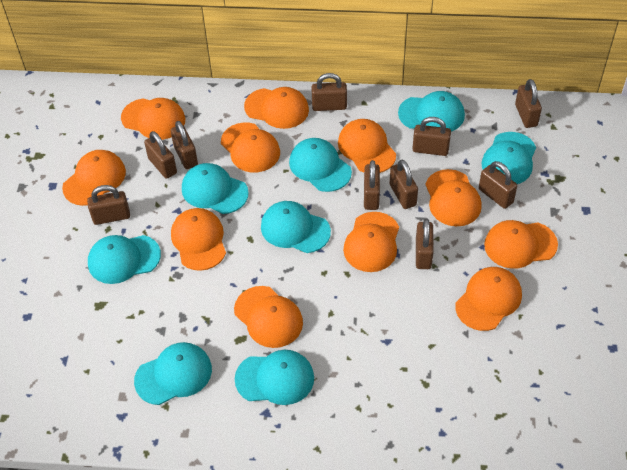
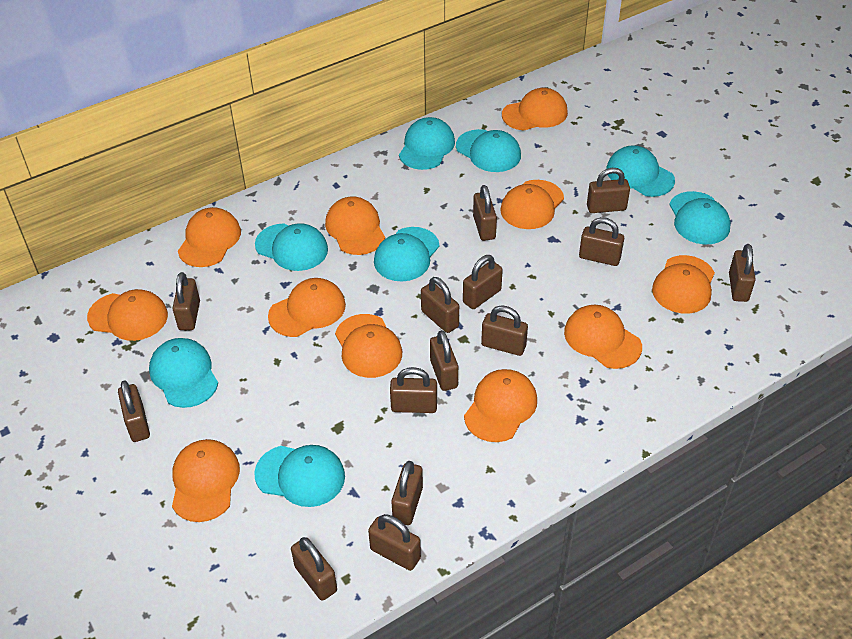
brown padlock: 10 -> 14

